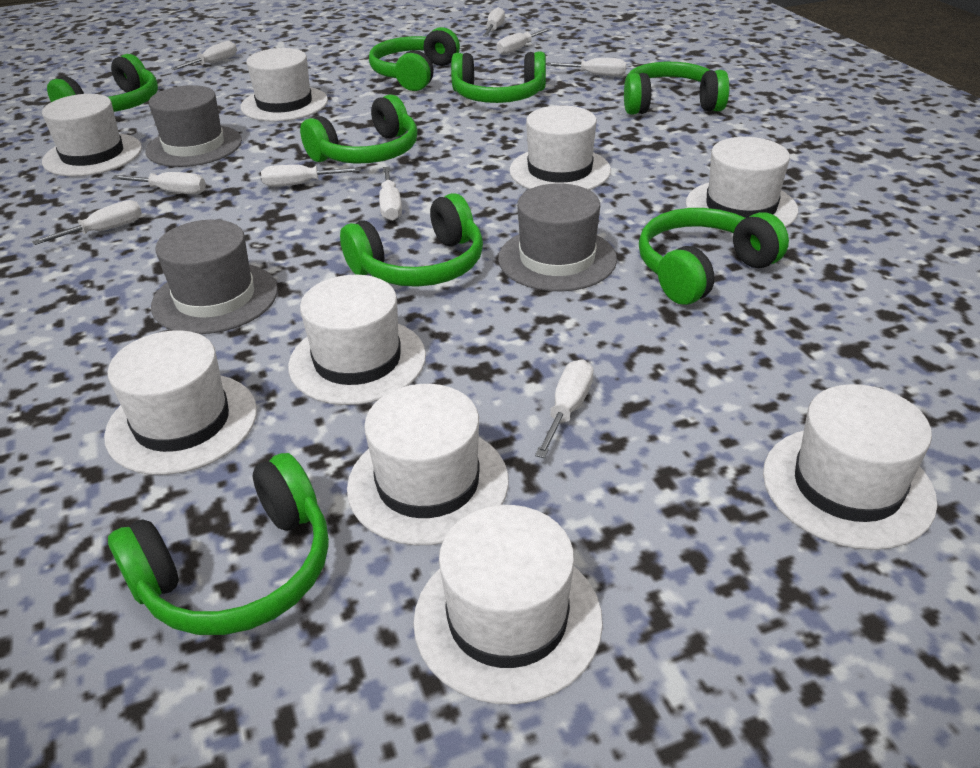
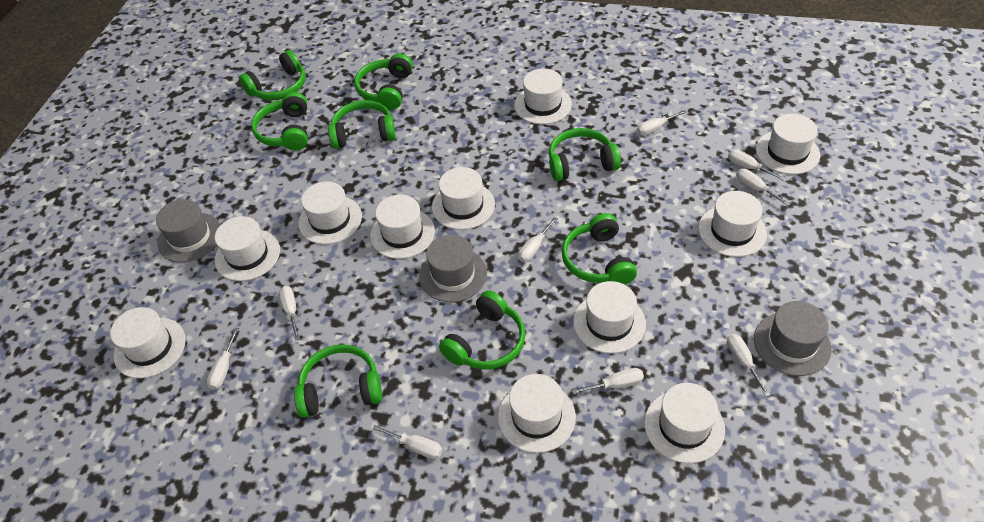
white hat: 9 -> 11

